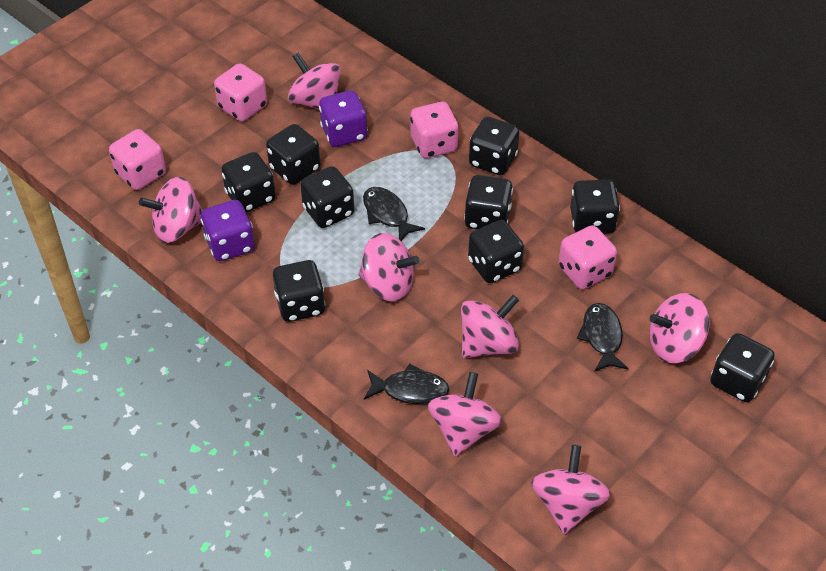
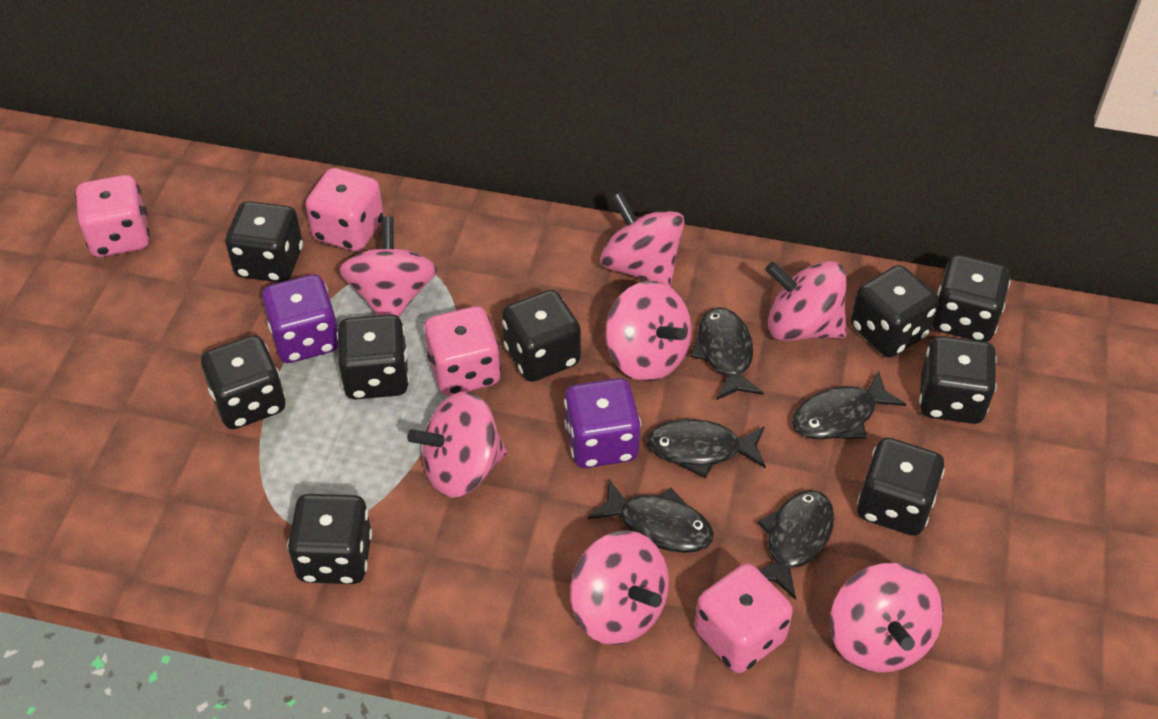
black fish: 3 -> 5

